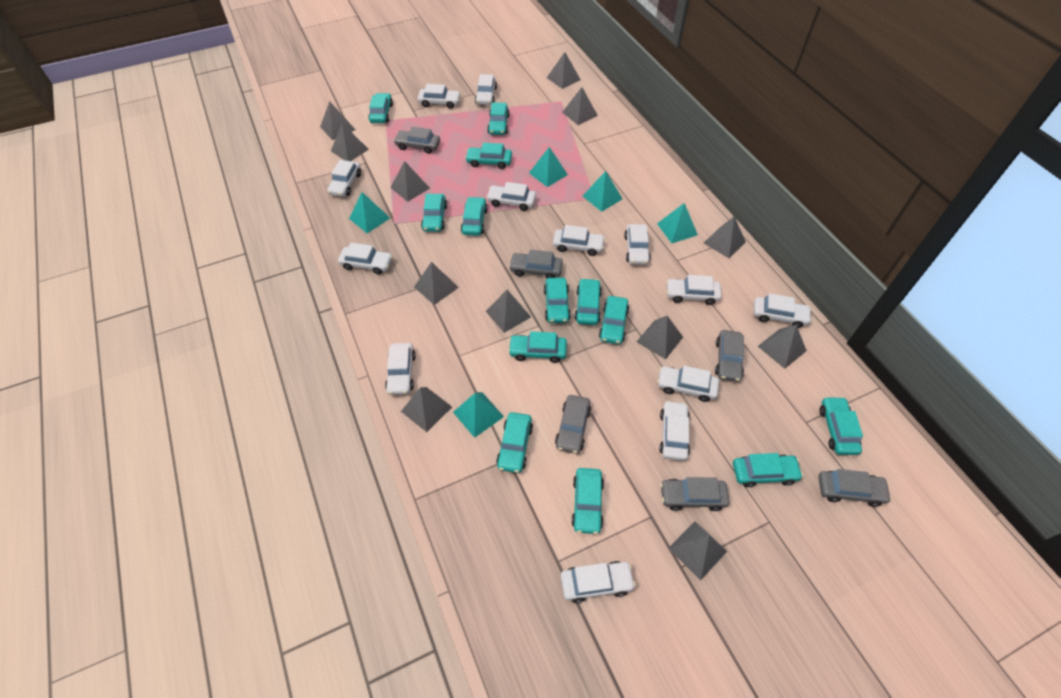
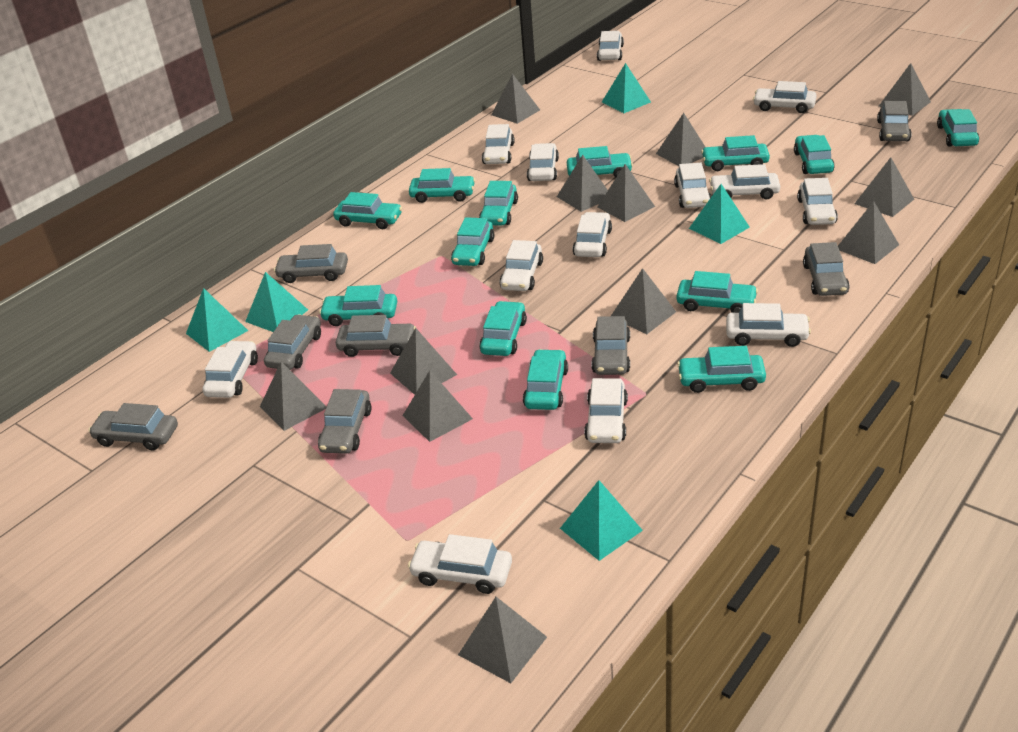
grey car: 6 -> 8

